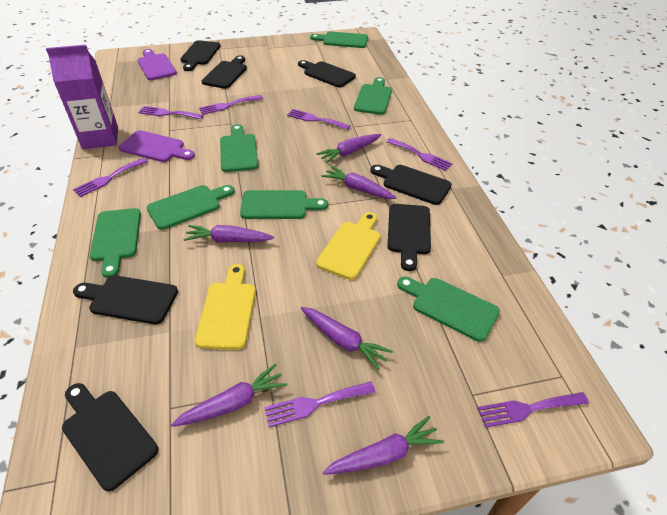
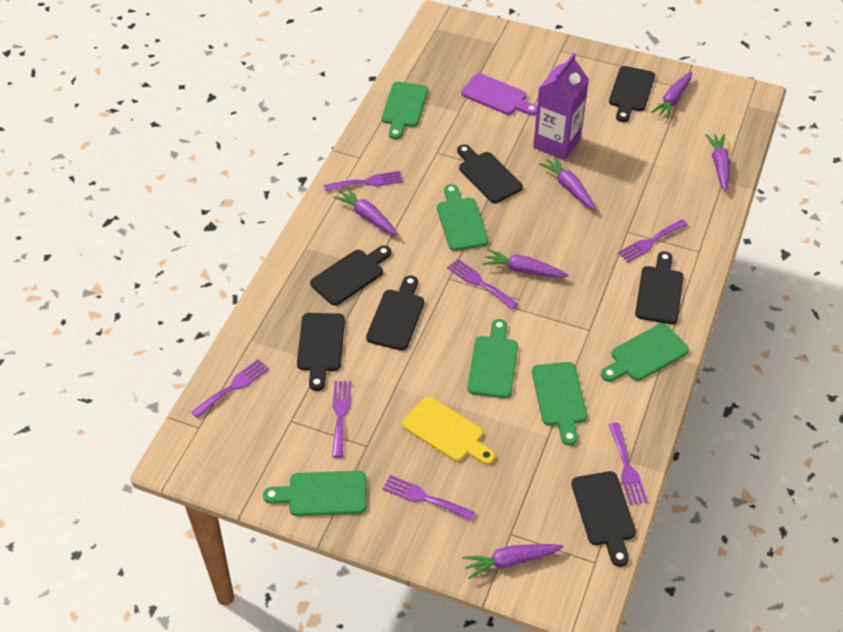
green cutting board: 7 -> 6
purple cutting board: 2 -> 1
yellow cutting board: 2 -> 1

